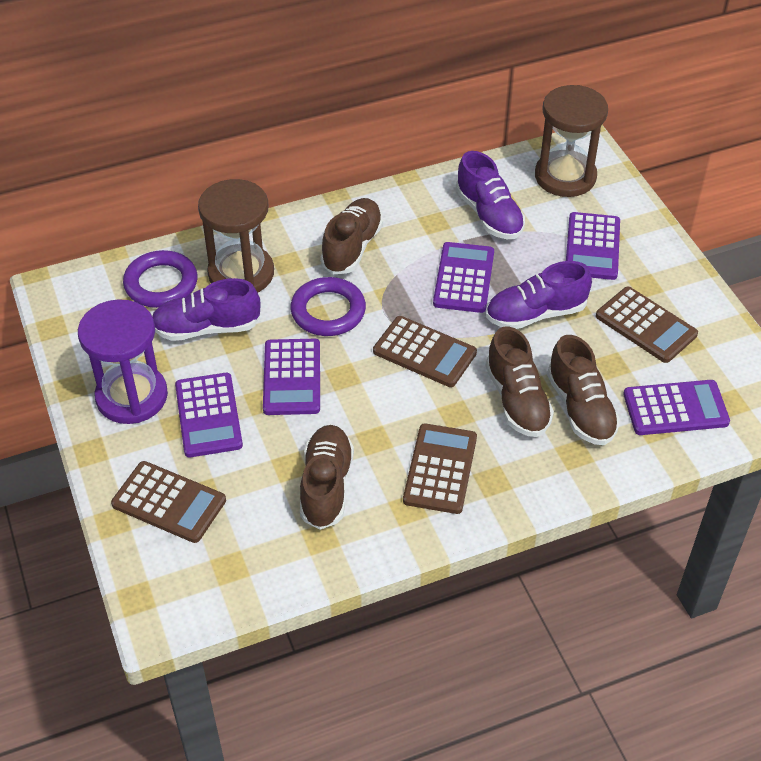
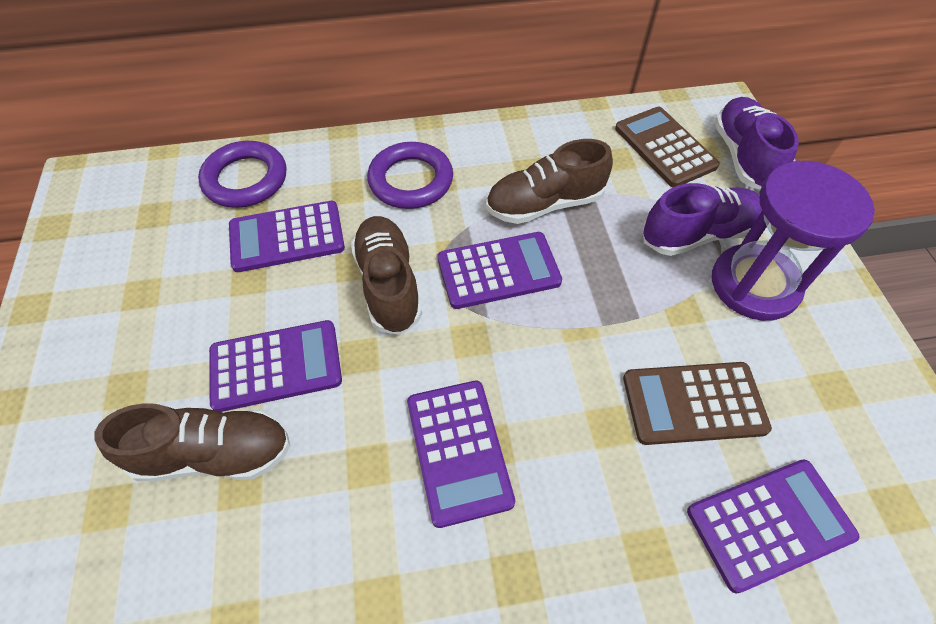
brown calculator: 4 -> 2
brown hourglass: 2 -> 0
brown shoe: 4 -> 3
purple shoe: 3 -> 2

